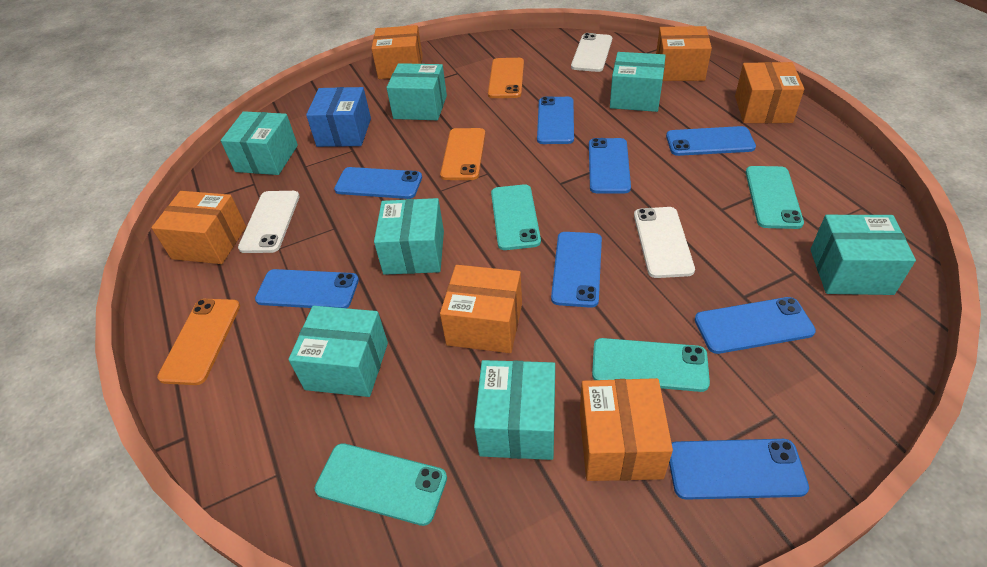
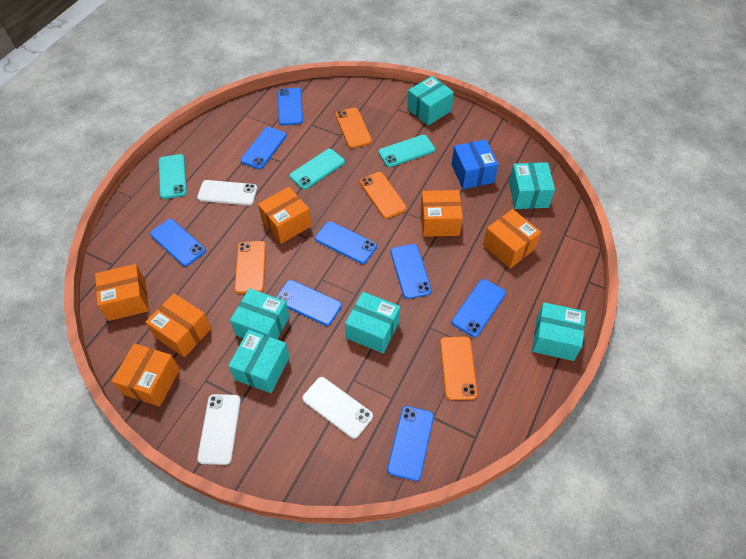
orange phone: 3 -> 4
turquoise box: 7 -> 6
turquoise phone: 4 -> 3

